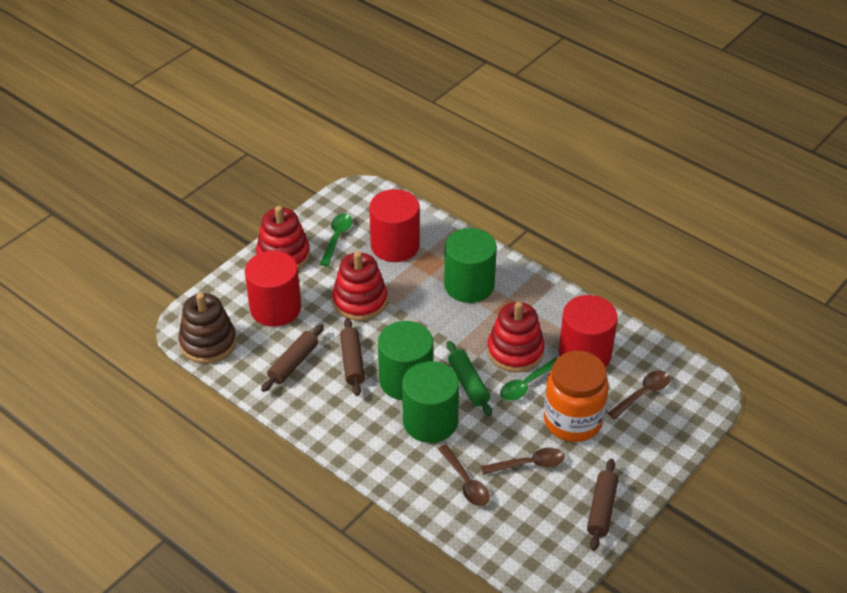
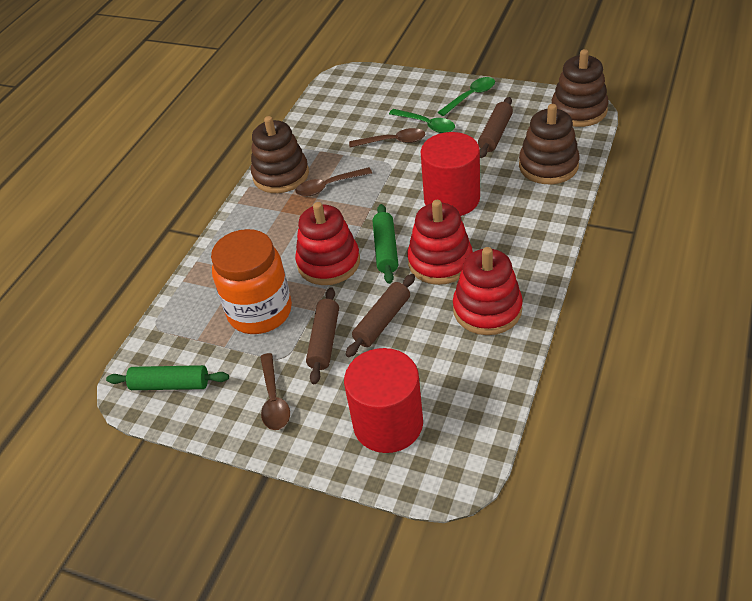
brown stacking toy: 1 -> 3
green cylinder: 3 -> 0
green rolling pin: 1 -> 2
red cylinder: 3 -> 2

